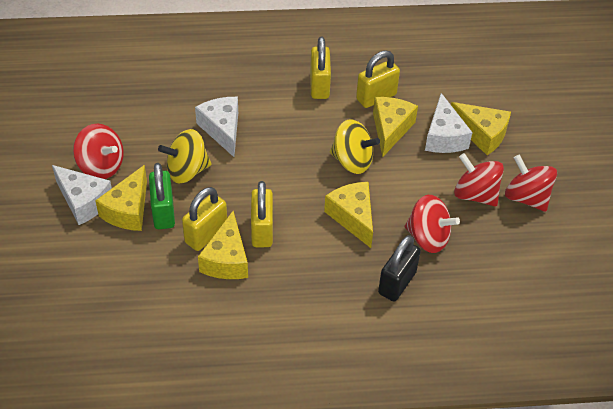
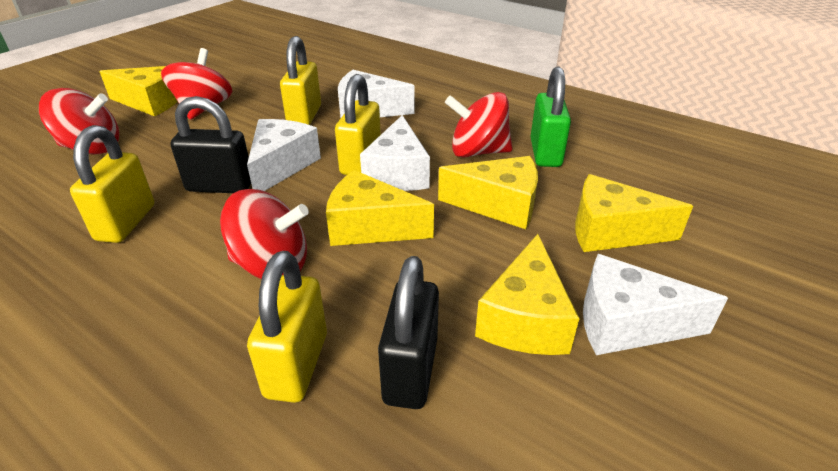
black padlock: 1 -> 2
white cheese: 3 -> 4
yellow spinning top: 2 -> 0

